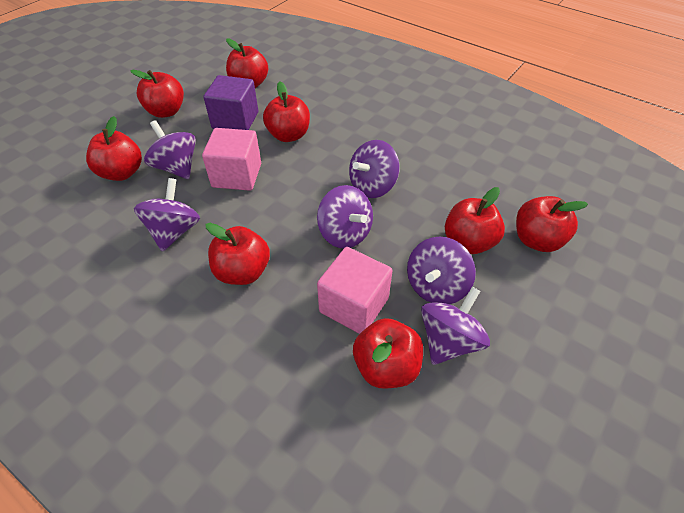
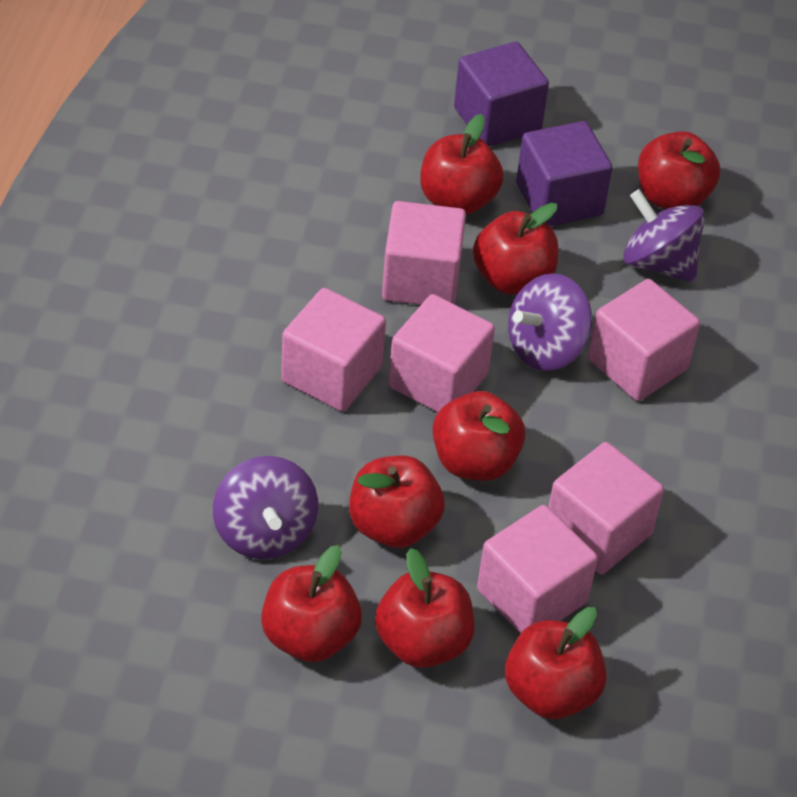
pink cube: 2 -> 6
purple cube: 1 -> 2
purple spinning top: 6 -> 3

